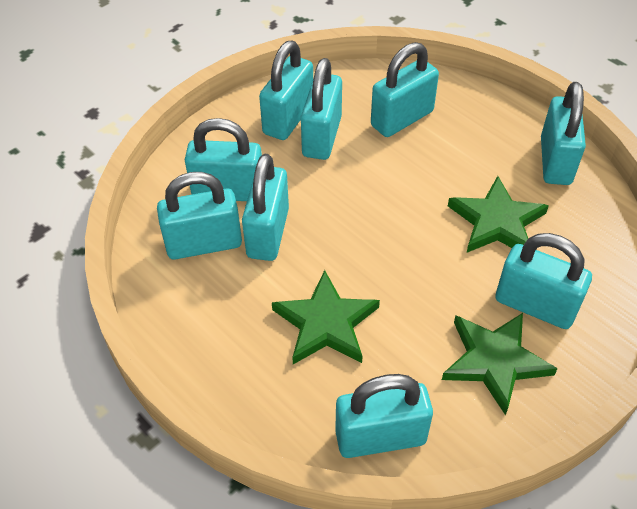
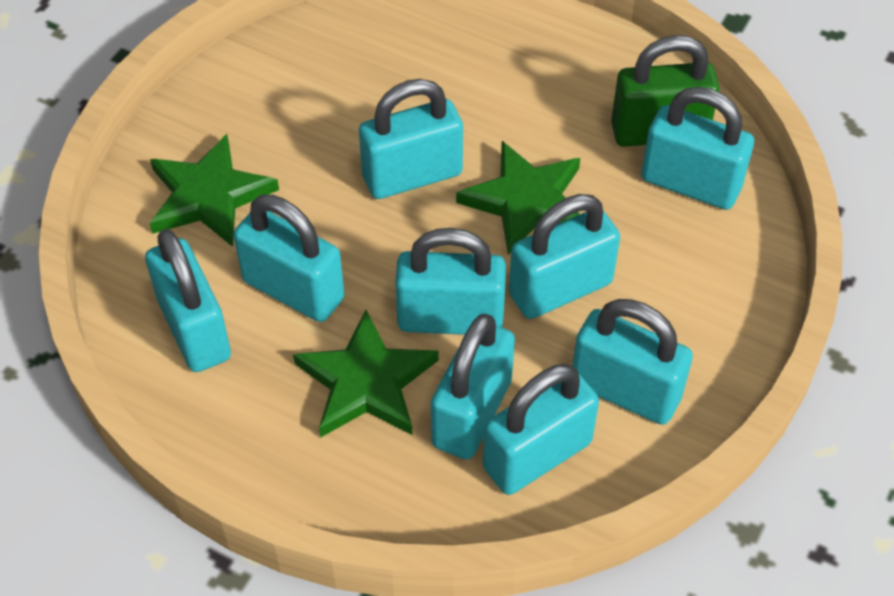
green padlock: 0 -> 1

